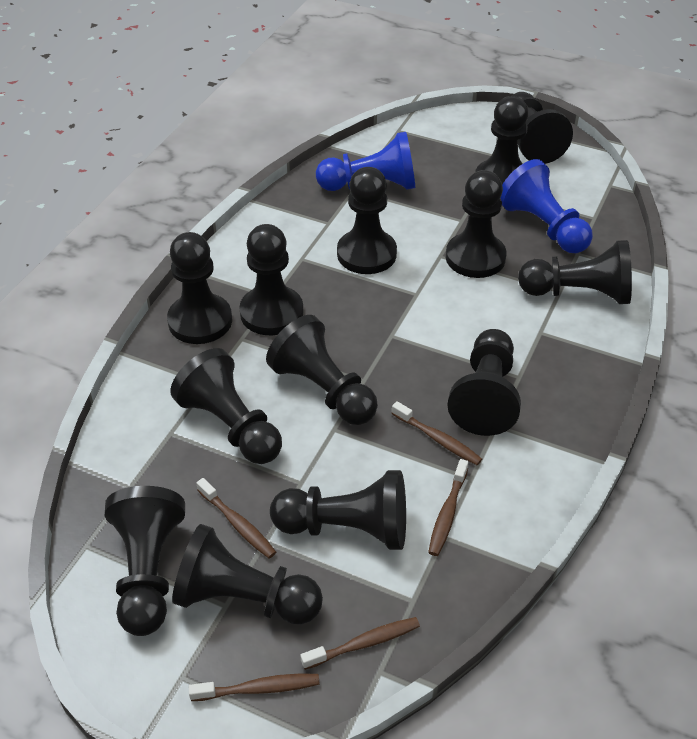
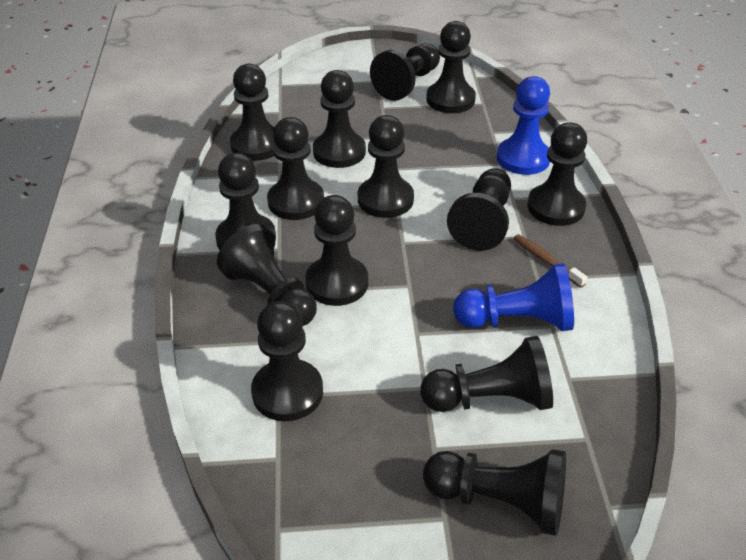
black pawn: 13 -> 14
brown toothbrush: 5 -> 1

